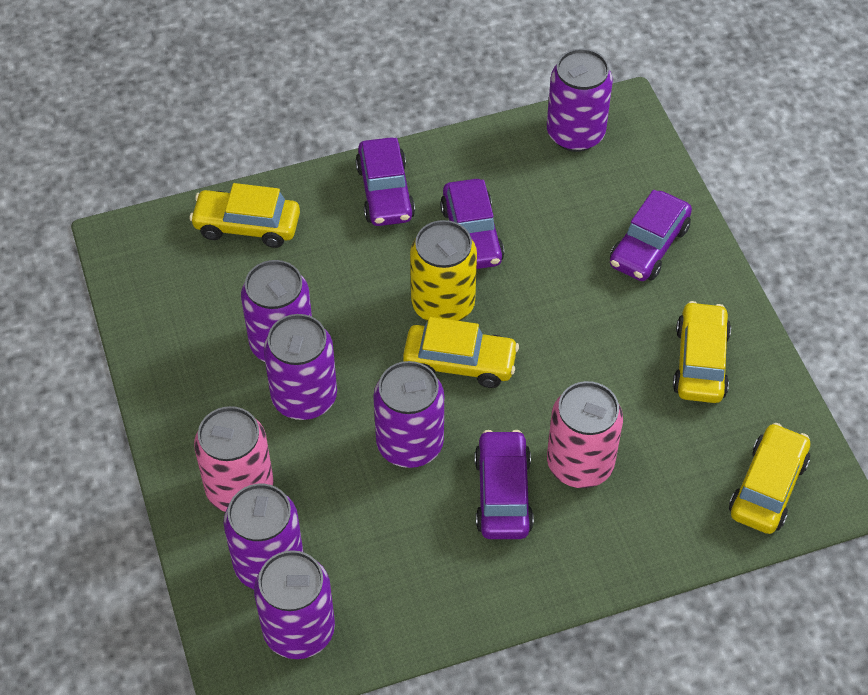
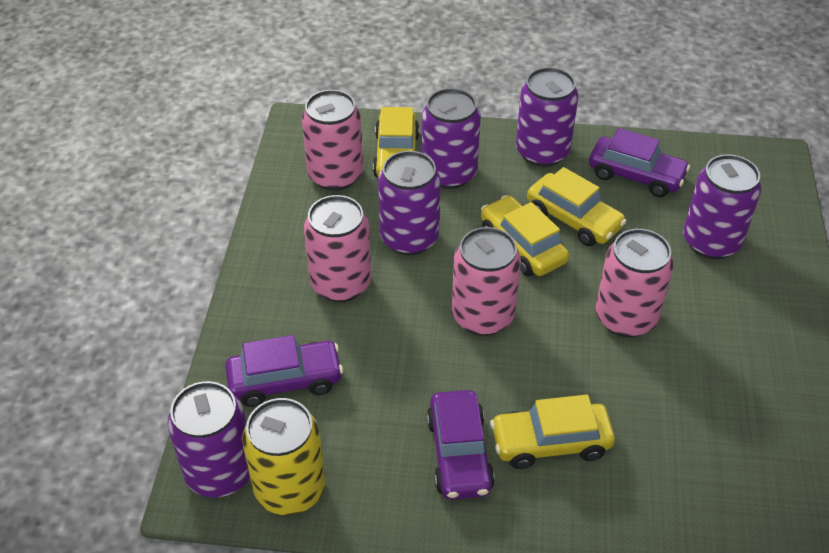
pink can: 2 -> 4
purple can: 6 -> 5
purple car: 4 -> 3

